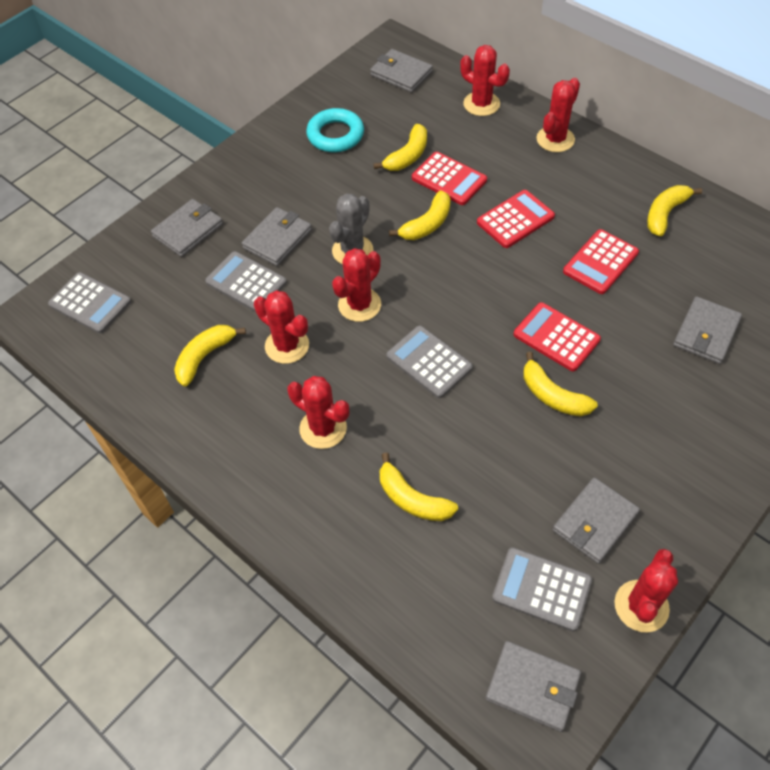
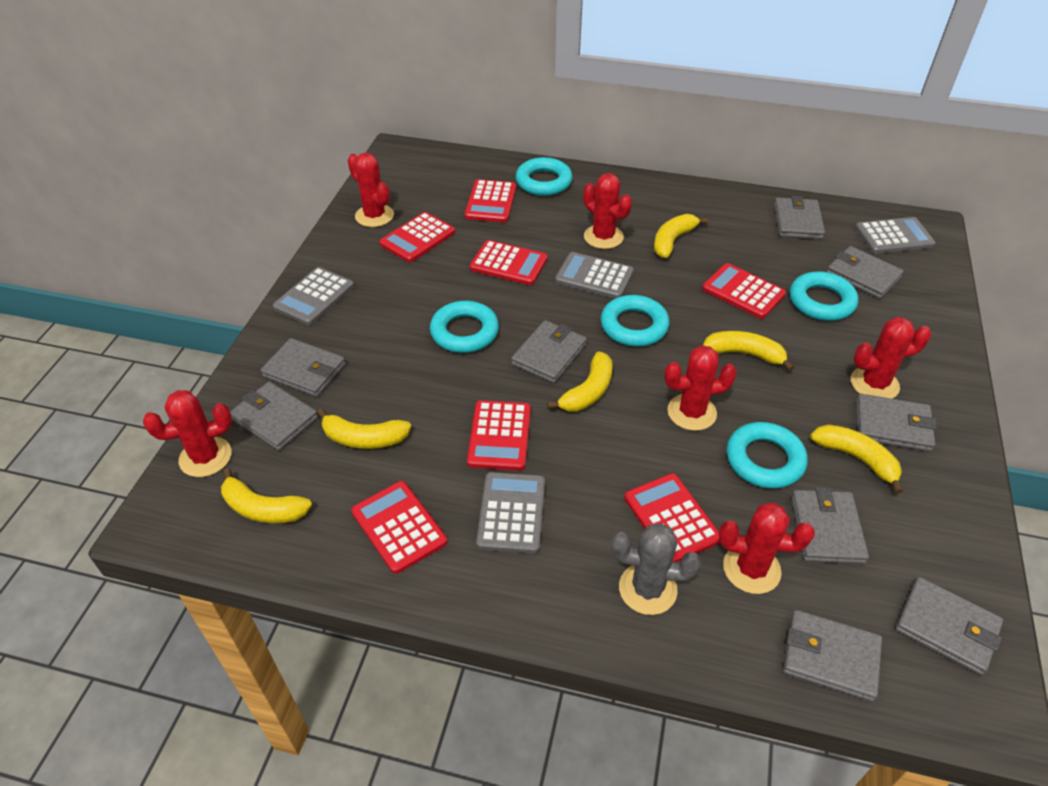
grey wallet: 6 -> 9
red calculator: 4 -> 7
turquoise ring: 1 -> 5

